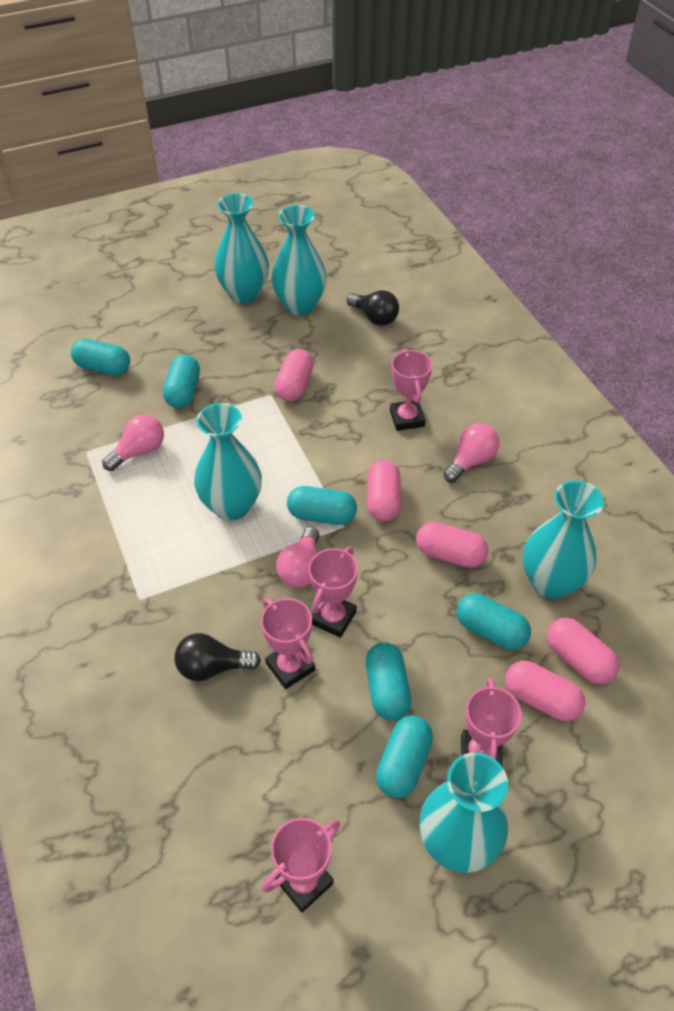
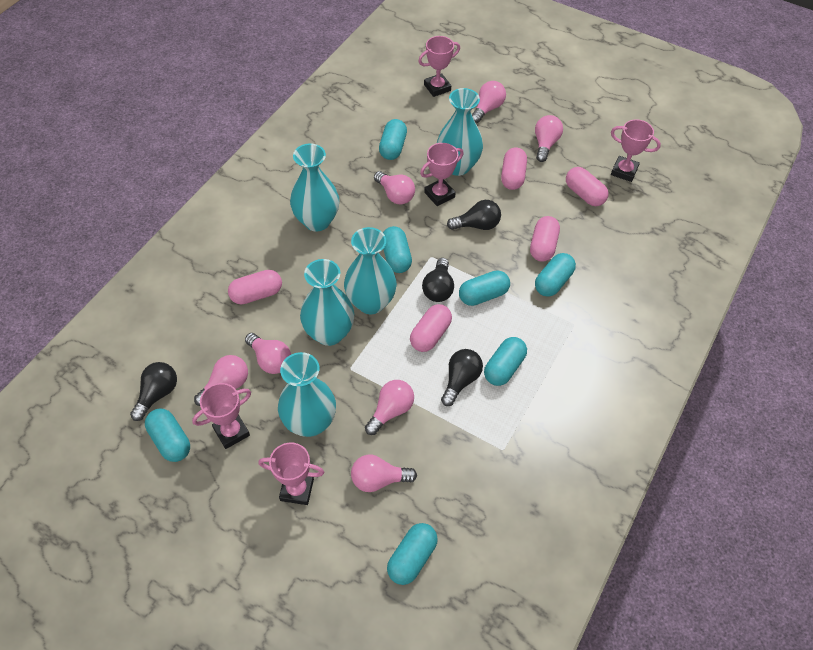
black light bulb: 2 -> 4
pink light bulb: 3 -> 7
turquoise capsule: 6 -> 7

